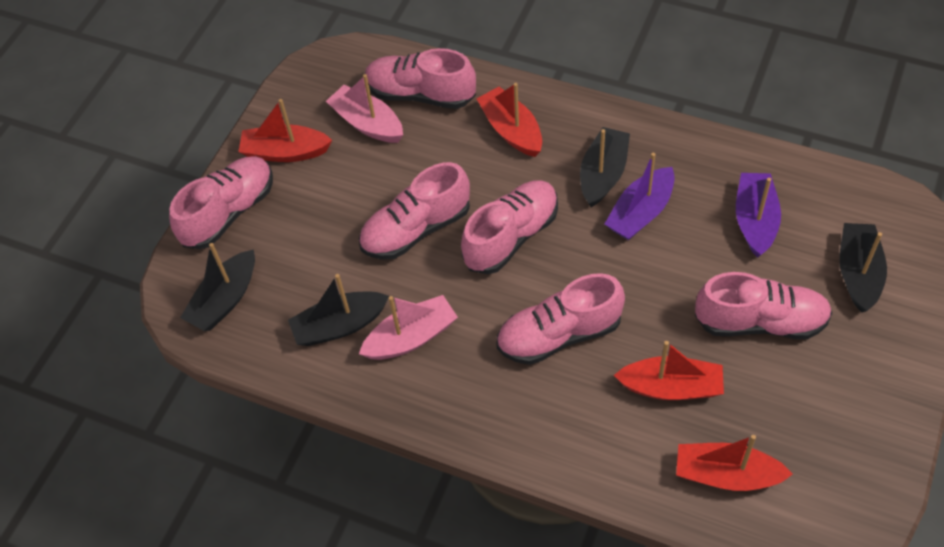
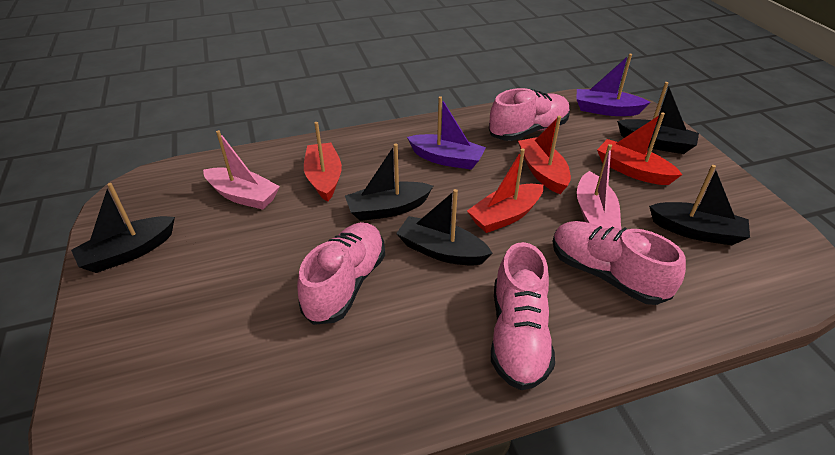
black boat: 4 -> 5
pink shoe: 6 -> 4

